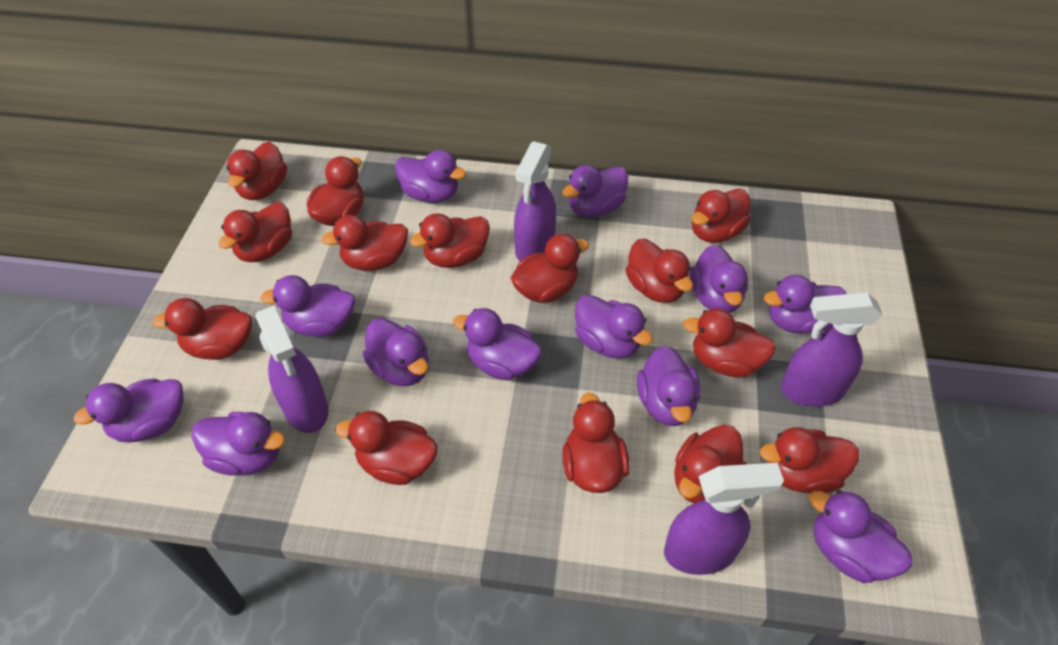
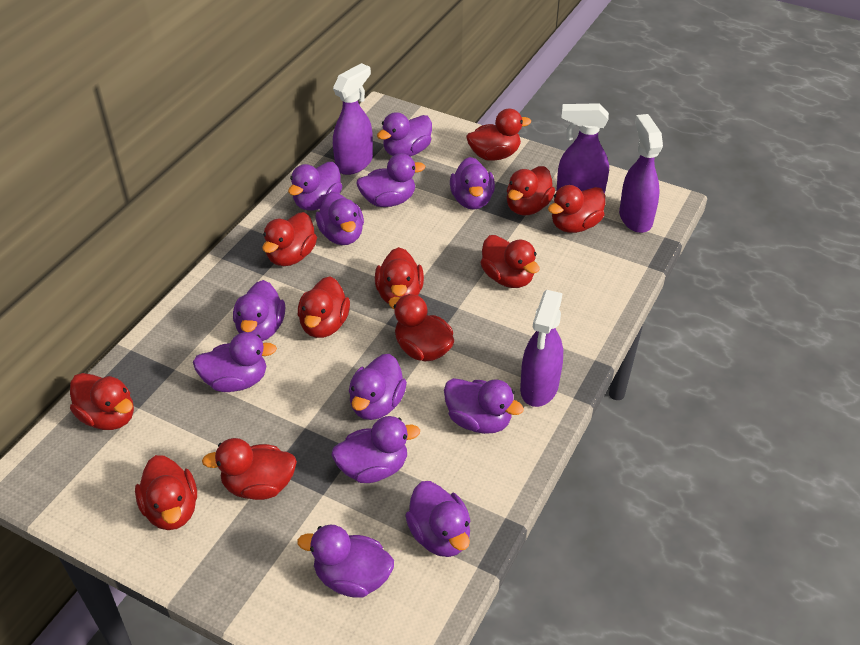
red duck: 14 -> 11

